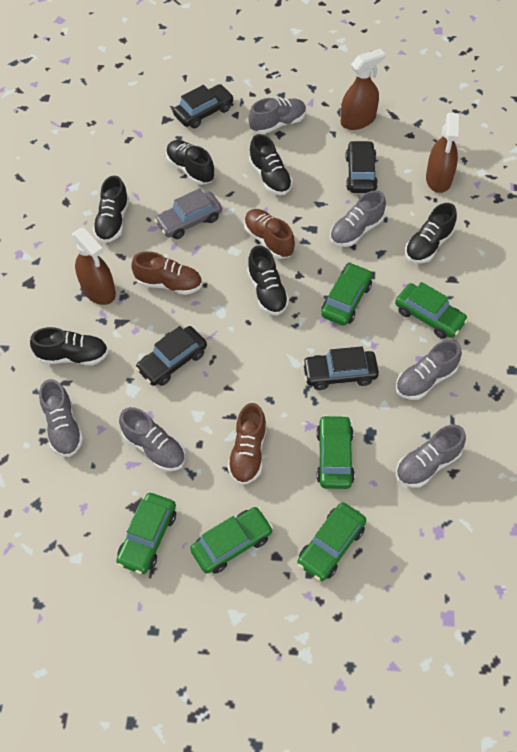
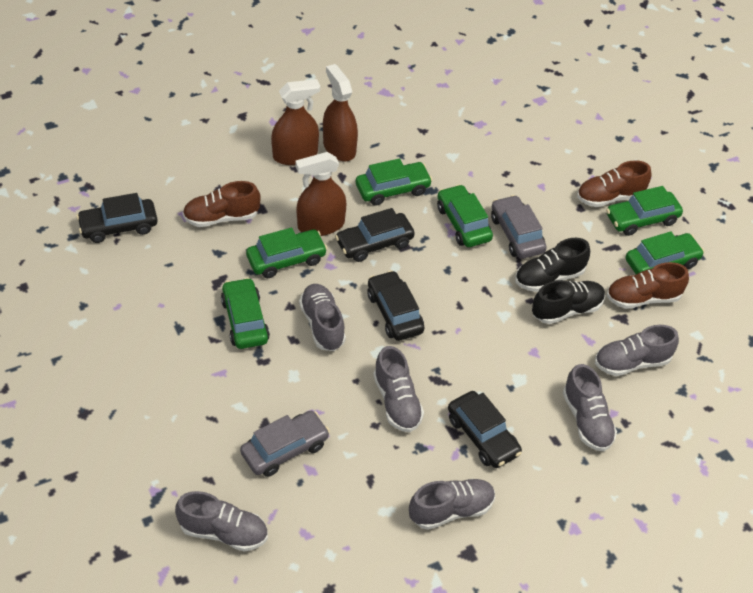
black shoe: 6 -> 2
grey car: 1 -> 2

